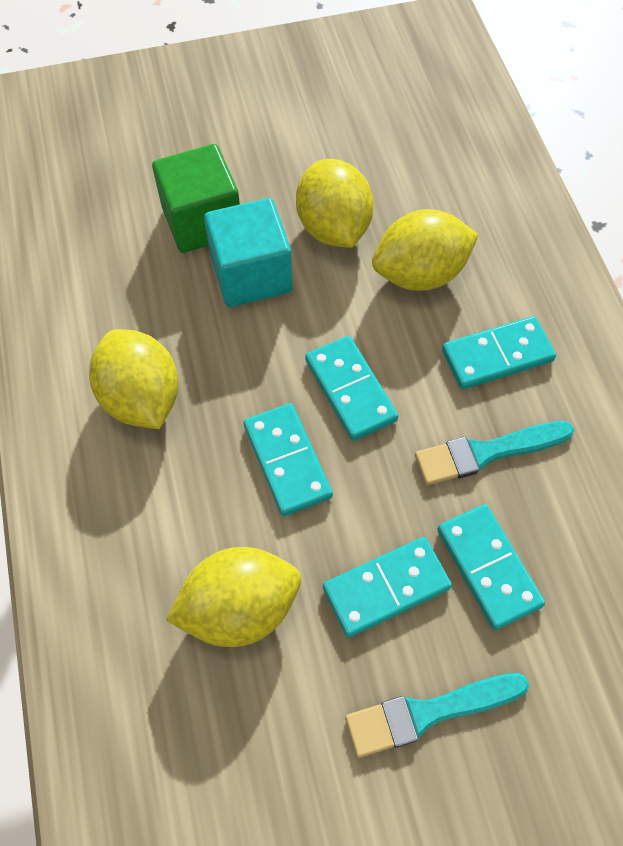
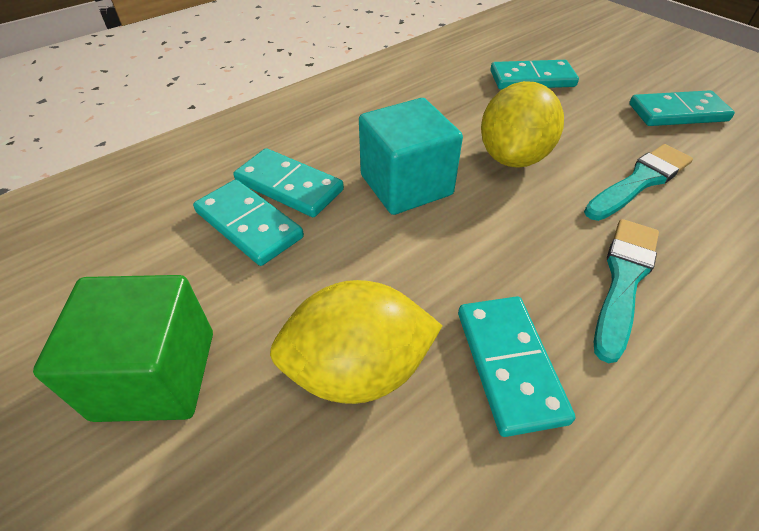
yellow lemon: 4 -> 2

